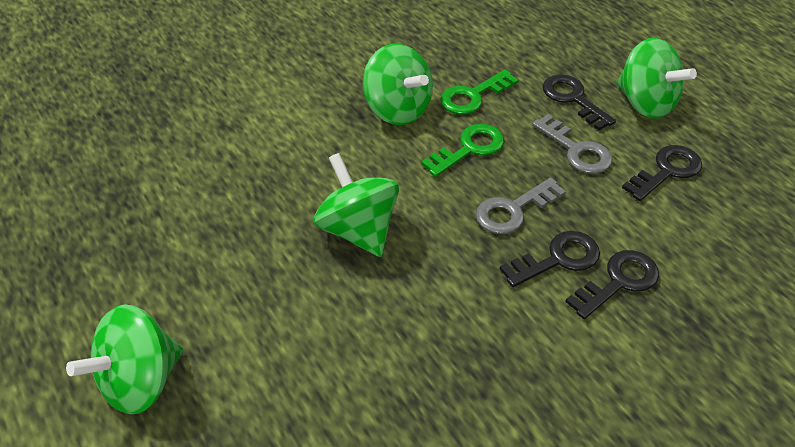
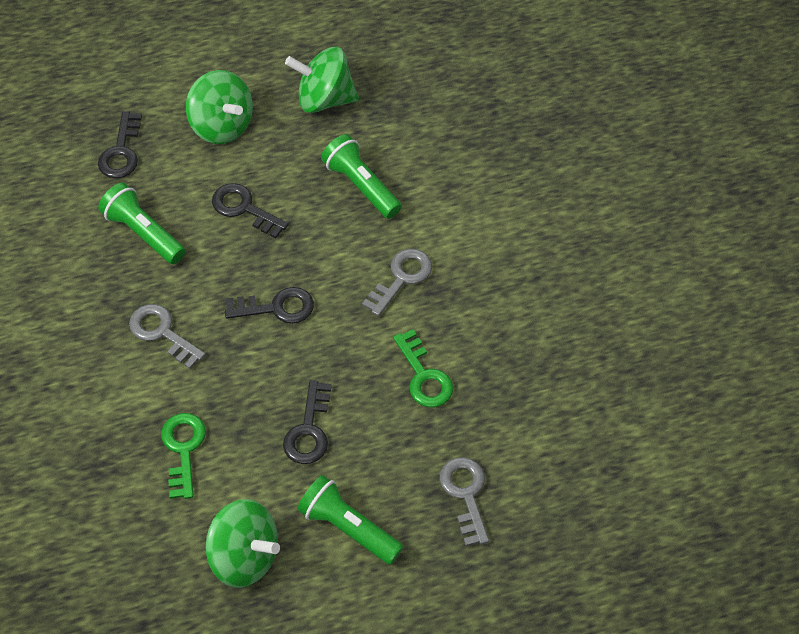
green flashlight: 0 -> 3
green spinning top: 4 -> 3
grey key: 2 -> 3

